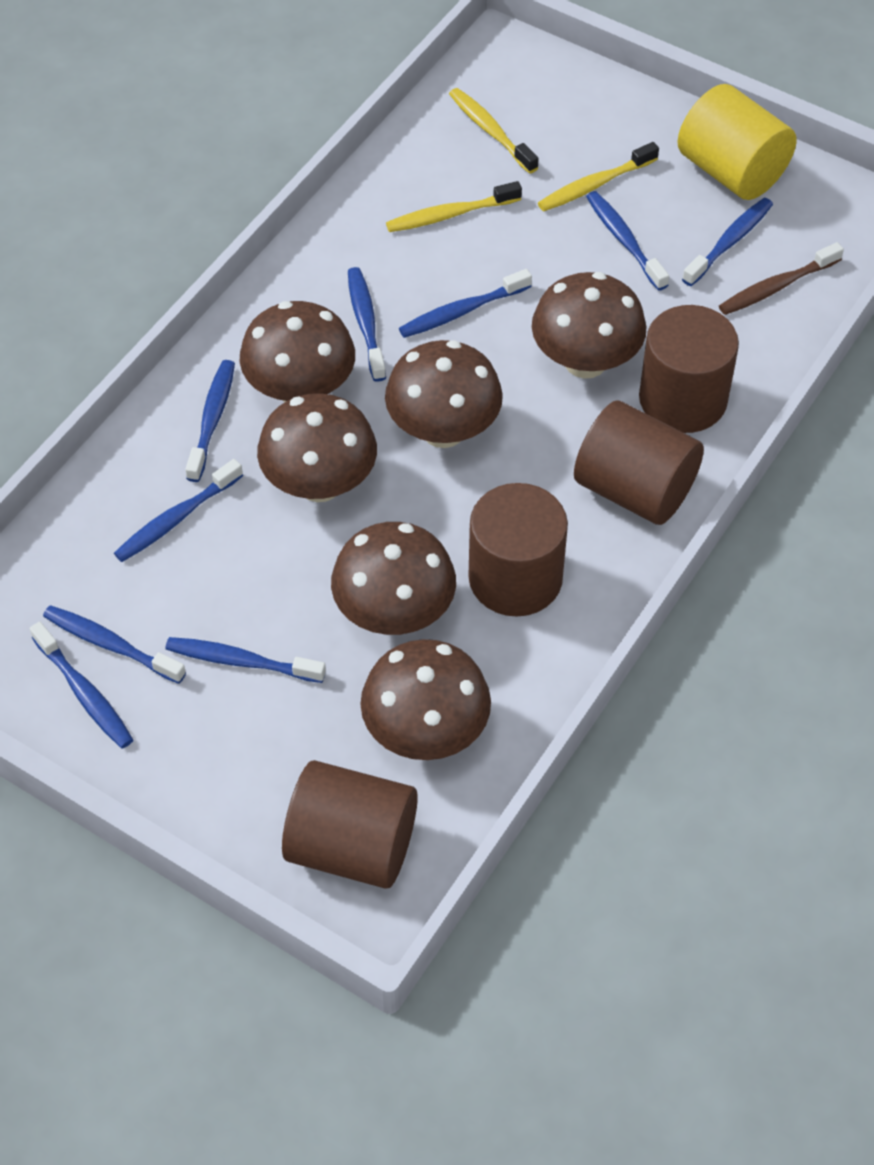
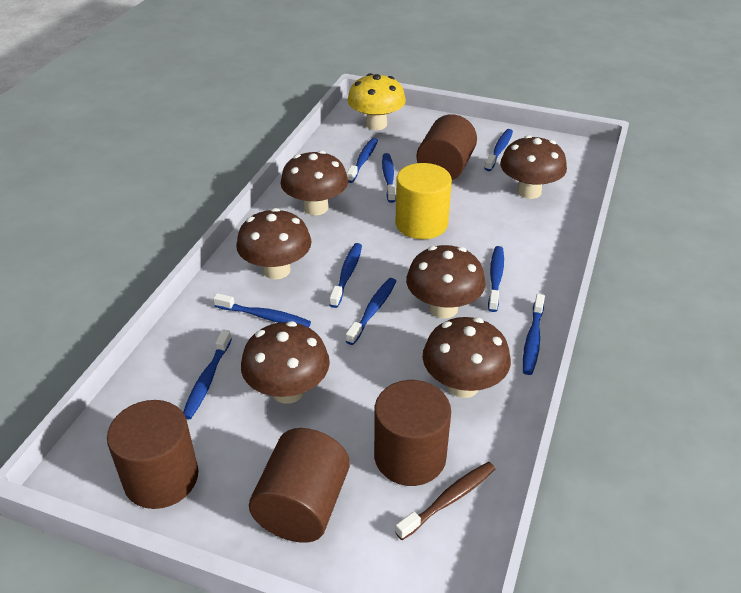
yellow mushroom: 0 -> 1
yellow toothbrush: 3 -> 0

